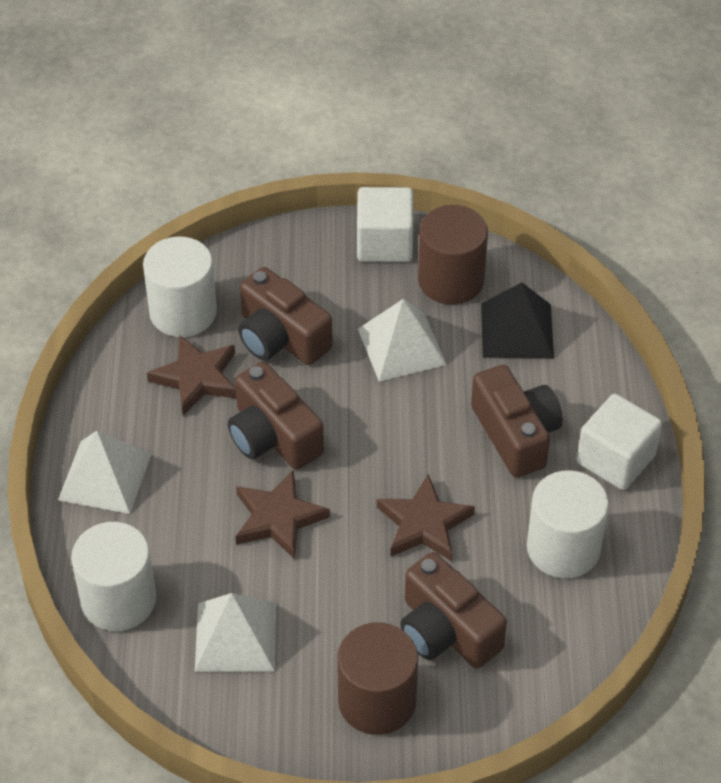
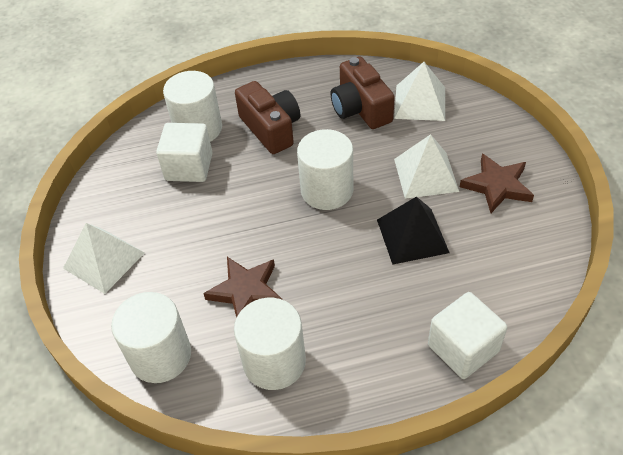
brown camera: 4 -> 2
brown cylinder: 2 -> 0
brown star: 3 -> 2
white cylinder: 3 -> 4

